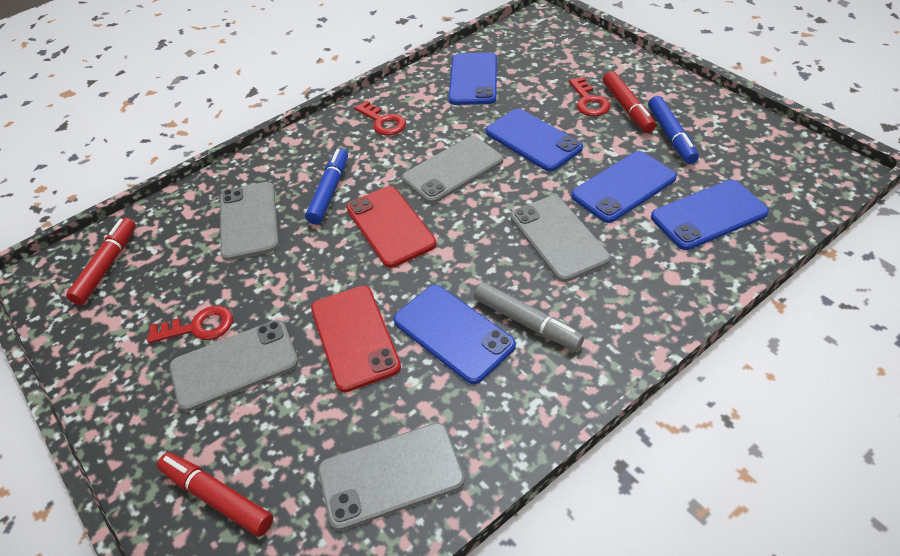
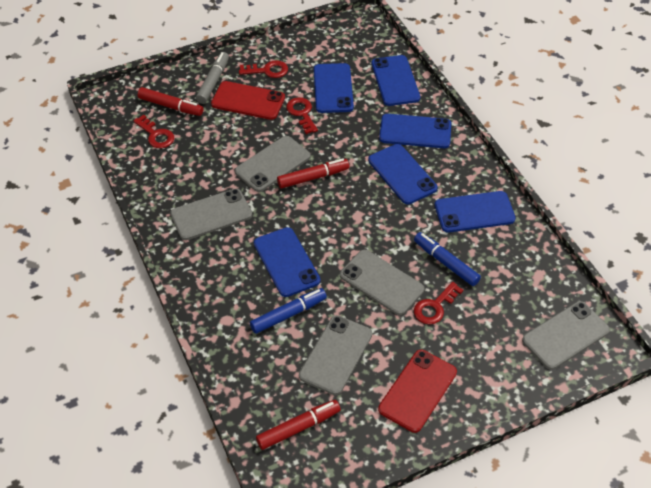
blue phone: 5 -> 6
red key: 3 -> 4

